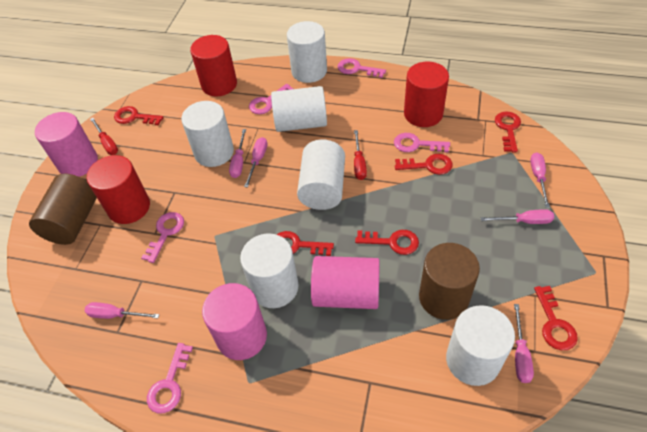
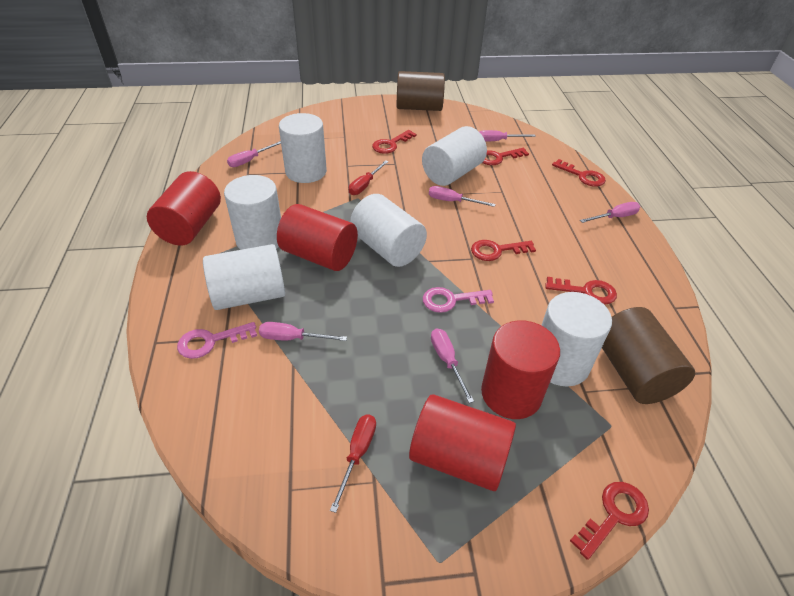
pink cylinder: 3 -> 0
pink key: 5 -> 2
red cylinder: 3 -> 4

